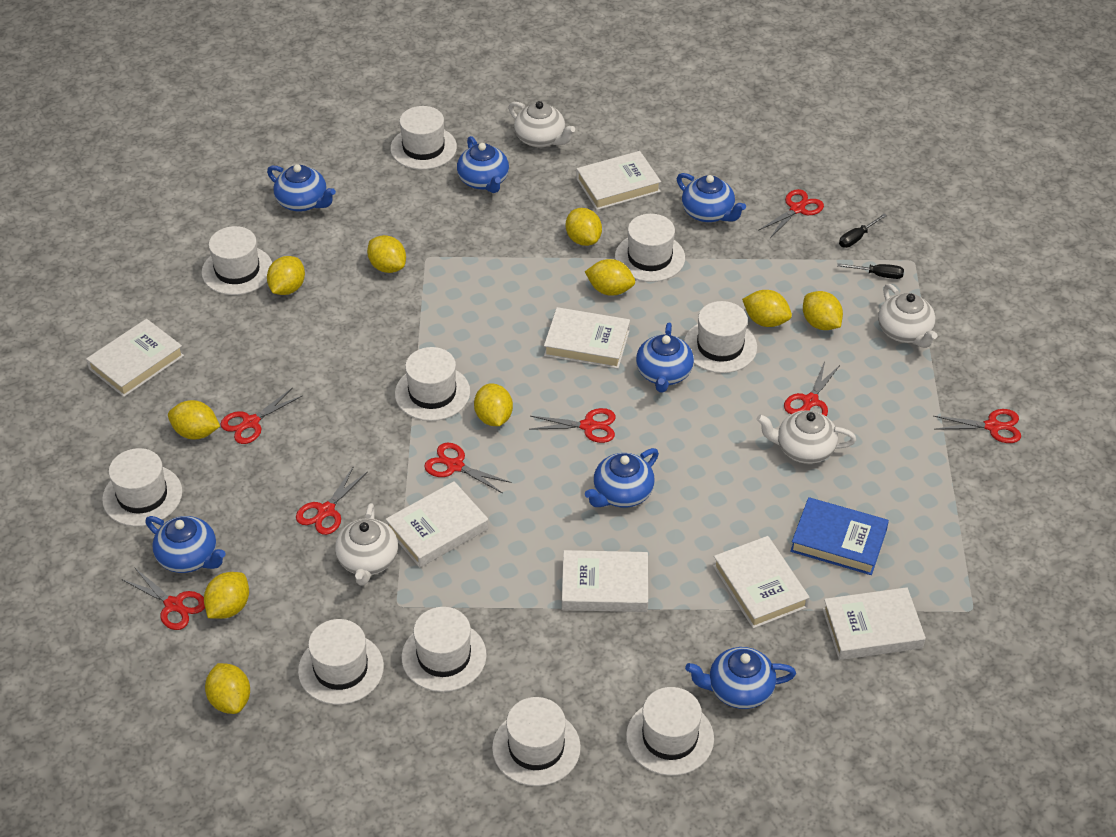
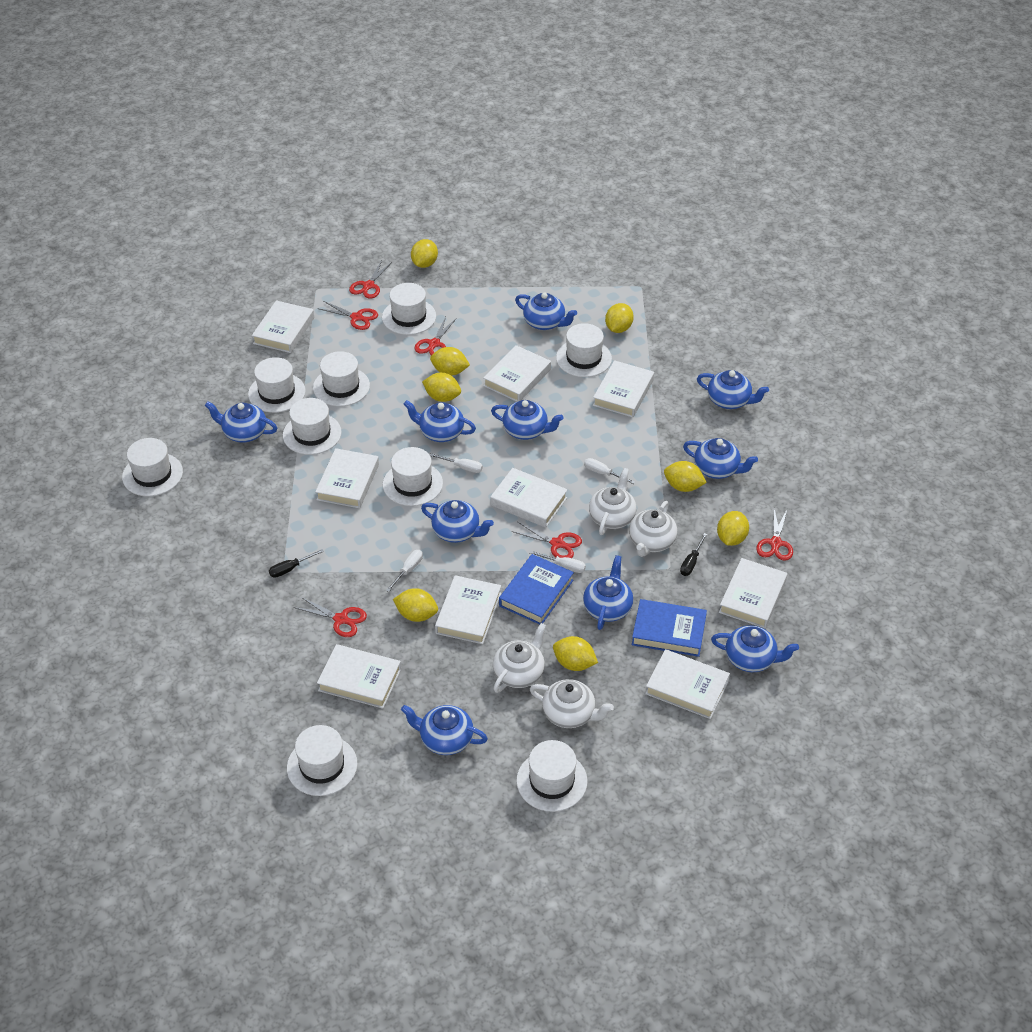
blue book: 1 -> 2
blue teapot: 7 -> 10
red scissors: 8 -> 6
white book: 7 -> 9
white hat: 10 -> 9
white screwdriver: 0 -> 4
yellow lemon: 10 -> 8

